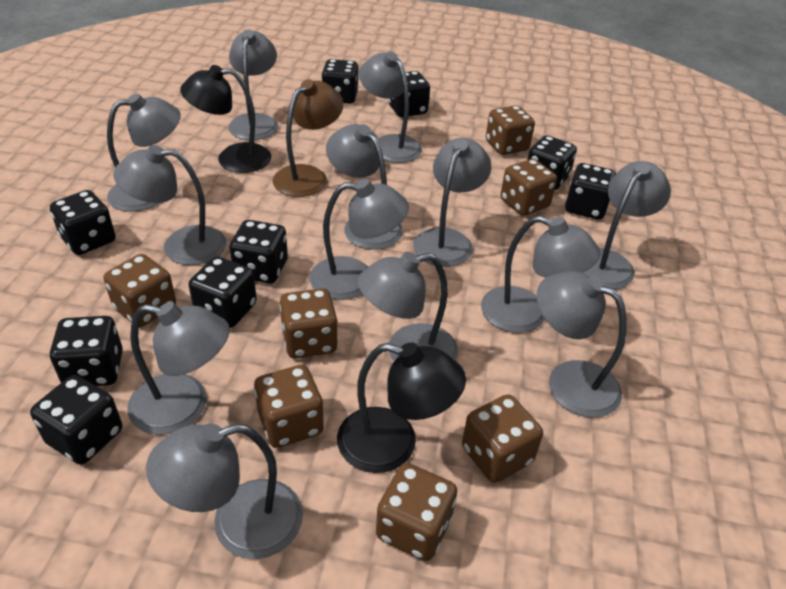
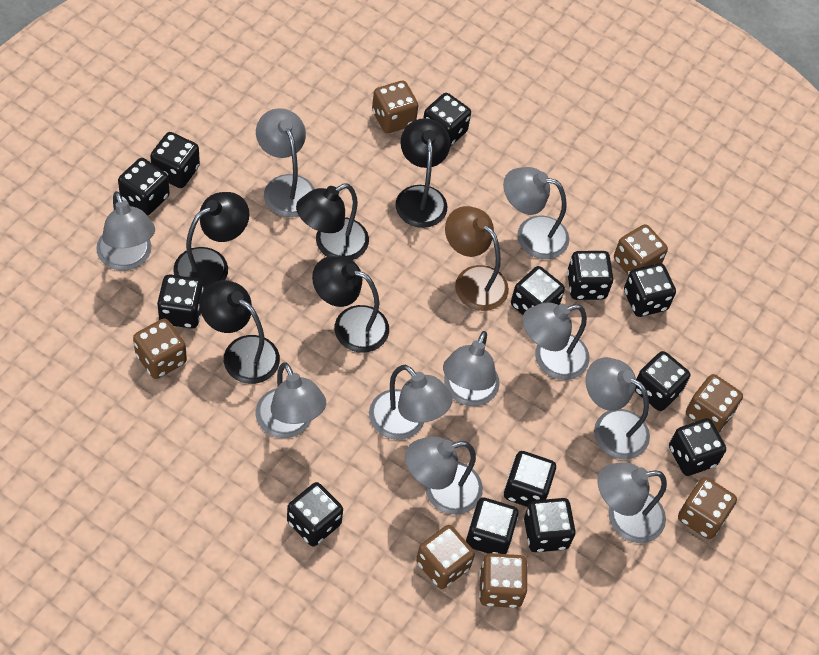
black dice: 9 -> 13
black lamp: 2 -> 5
grey lamp: 13 -> 10

